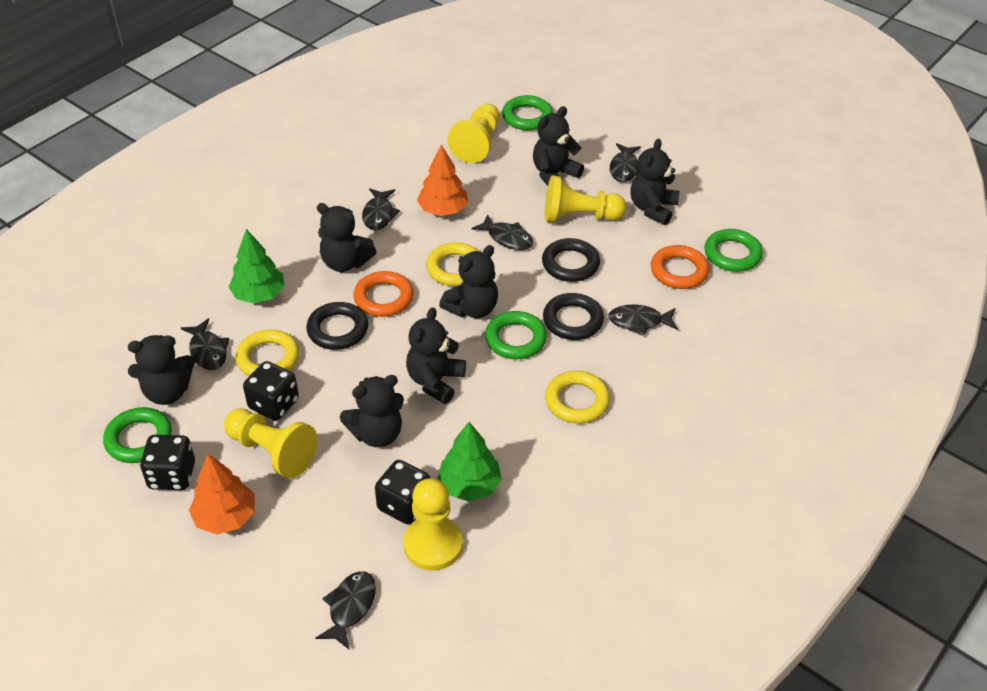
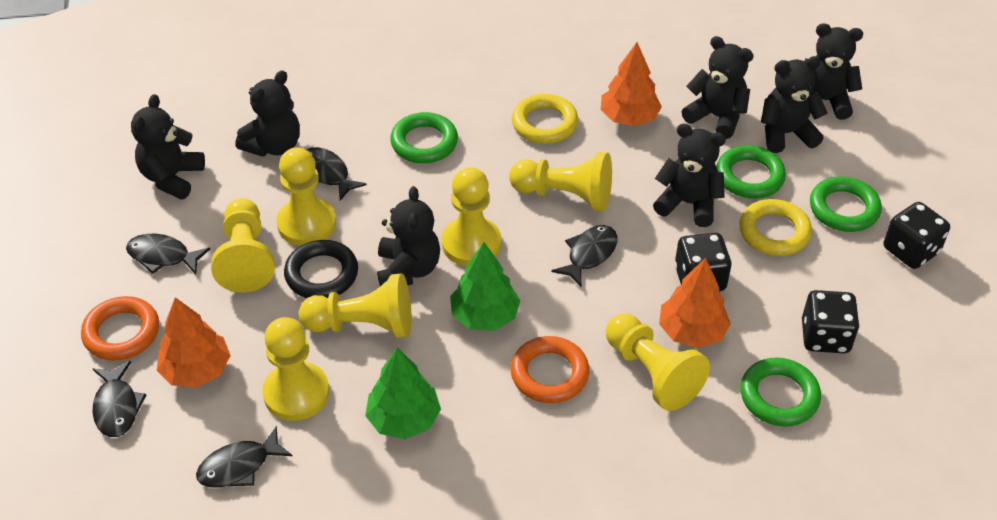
black fish: 6 -> 5
black ring: 3 -> 1
orange tree: 2 -> 3
yellow pawn: 4 -> 7
yellow ring: 3 -> 2

